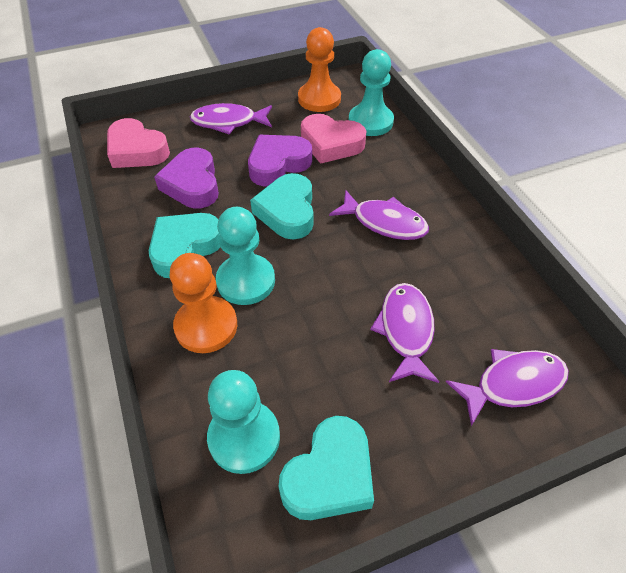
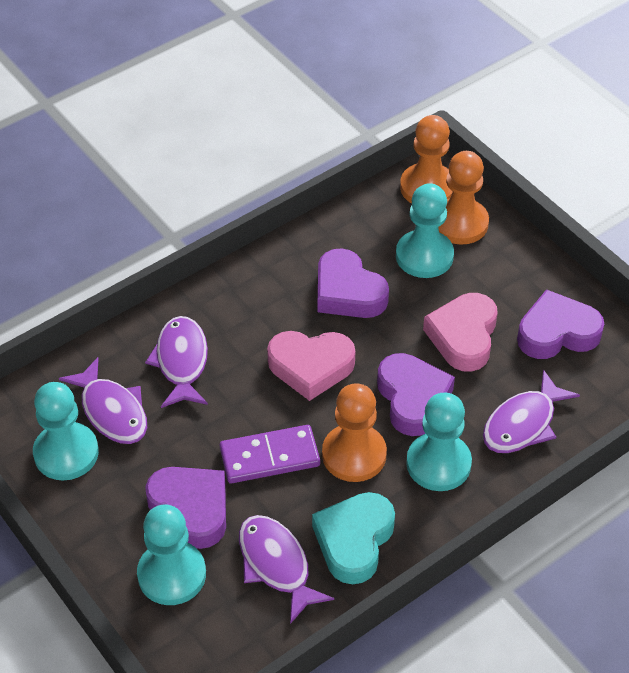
orange pawn: 2 -> 3
purple domino: 0 -> 1
purple heart: 2 -> 4
turquoise heart: 3 -> 1
turquoise pawn: 3 -> 4

